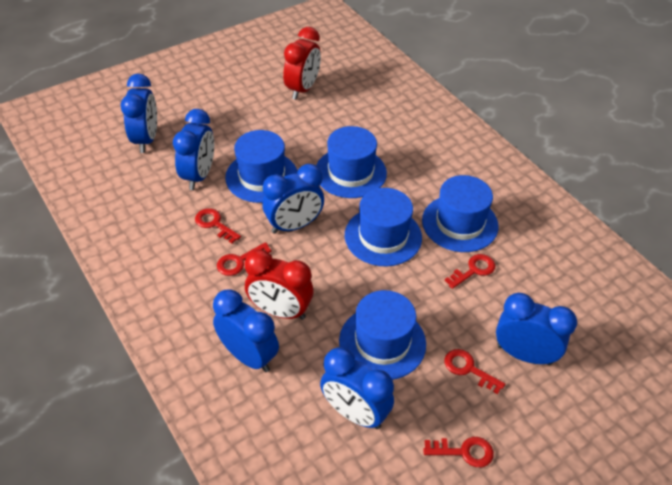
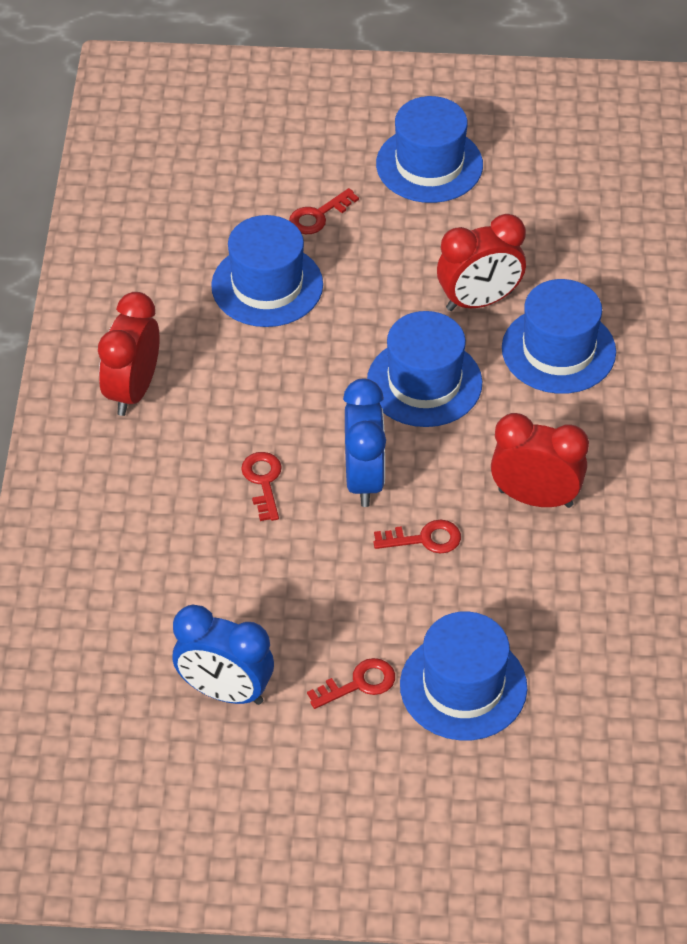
blue clock: 6 -> 2
red clock: 2 -> 3
red key: 5 -> 4

